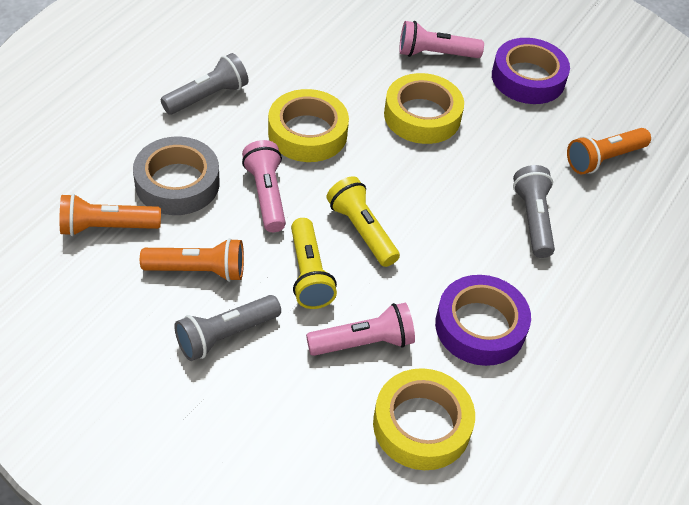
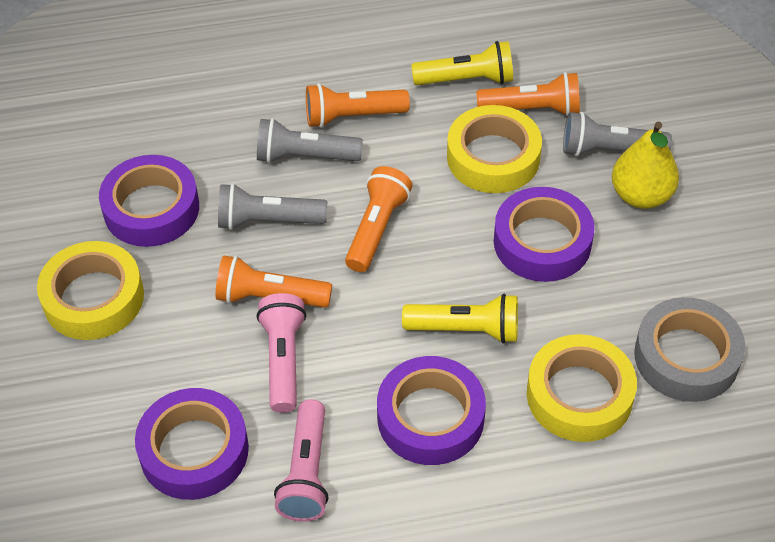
orange flashlight: 3 -> 4
pink flashlight: 3 -> 2
purple tape: 2 -> 4
yellow pear: 0 -> 1

